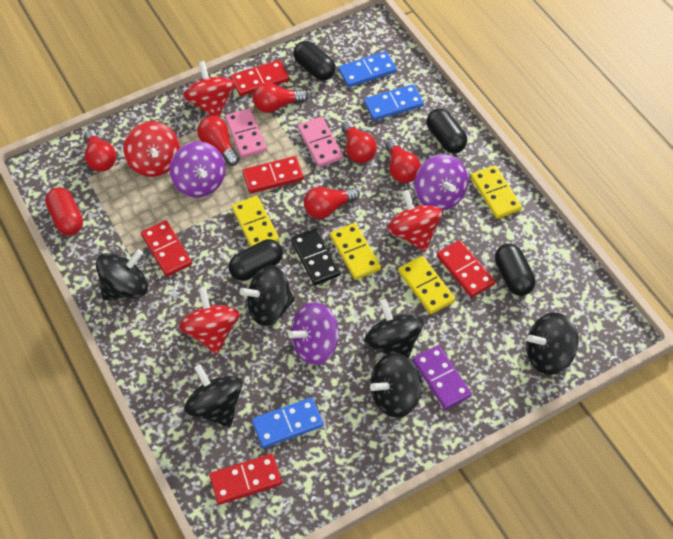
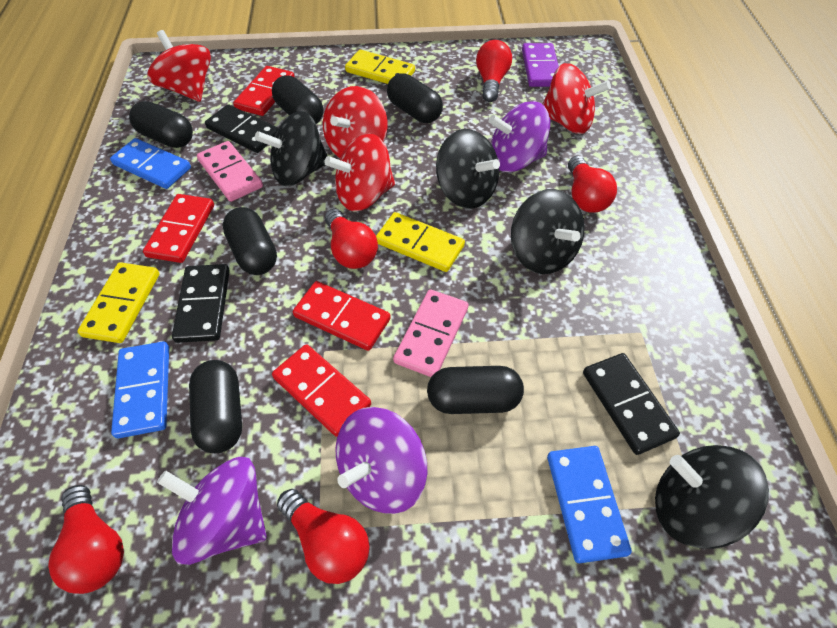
black capsule: 4 -> 6
black domino: 1 -> 3
black spinning top: 6 -> 4
red capsule: 1 -> 0
red domino: 5 -> 4
red light bulb: 6 -> 5
yellow domino: 4 -> 3

